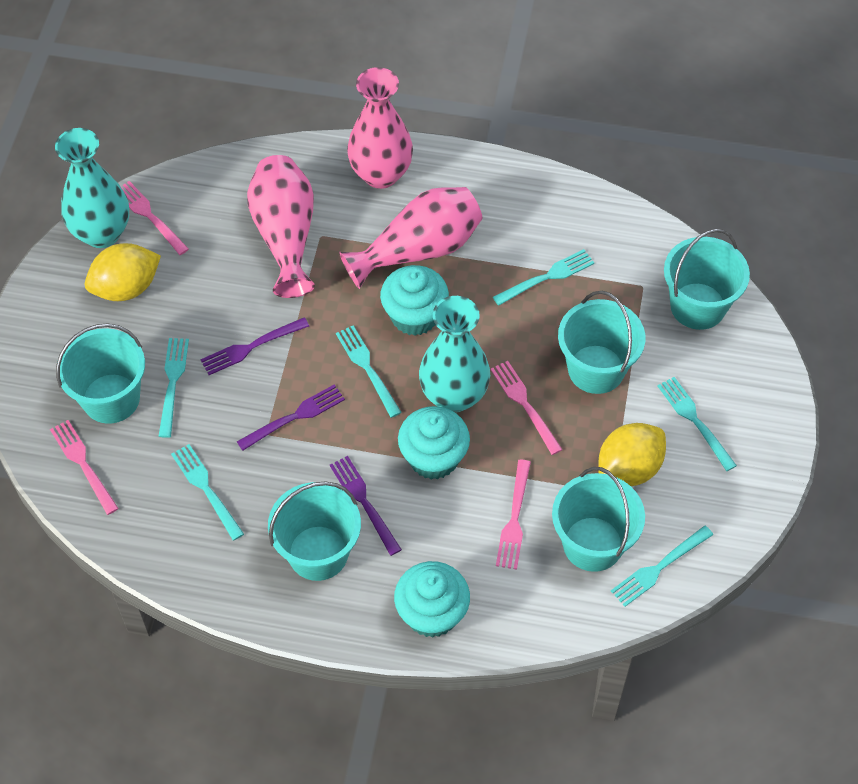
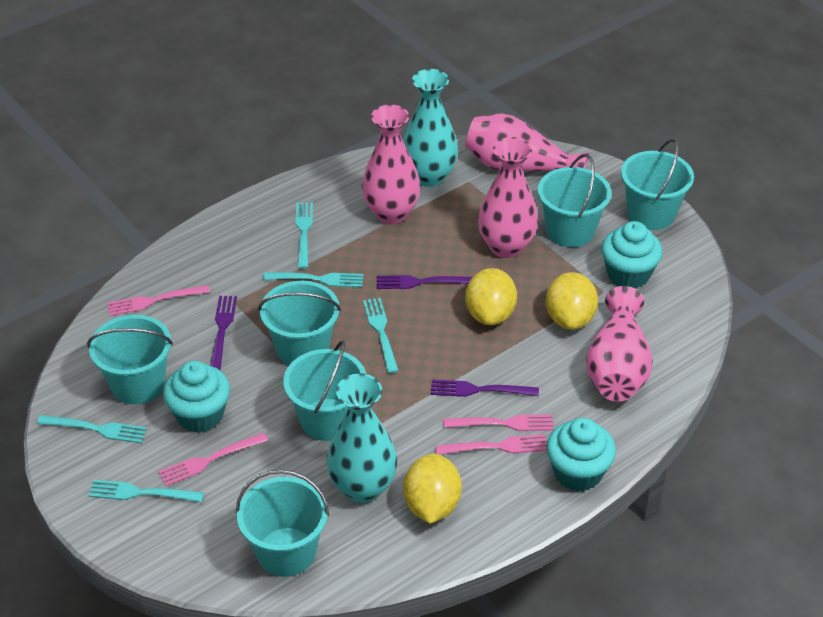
pink vase: 3 -> 4
turquoise bucket: 5 -> 6
turquoise fork: 6 -> 5
yellow lemon: 2 -> 3

